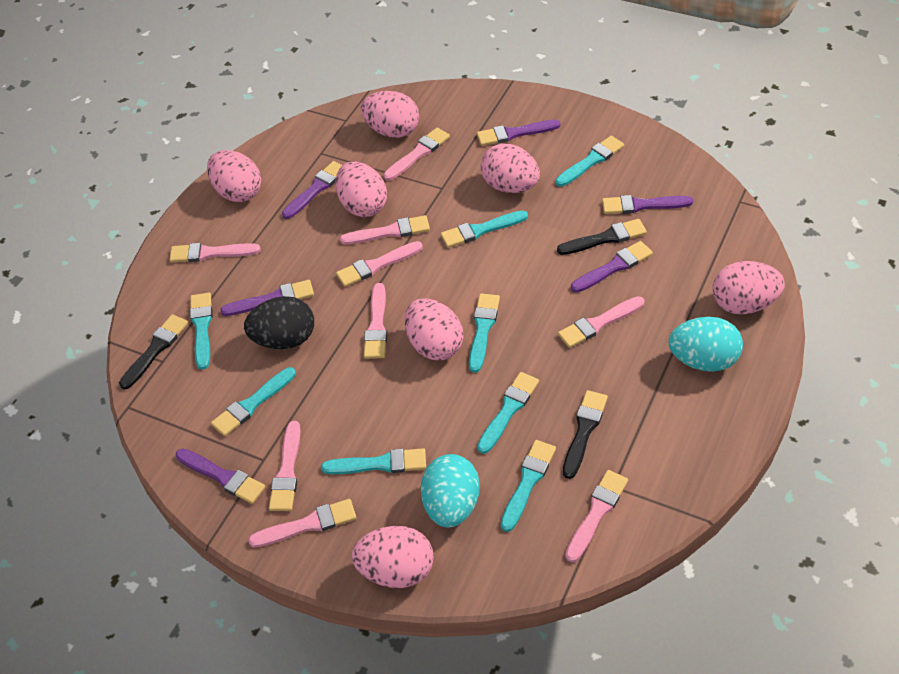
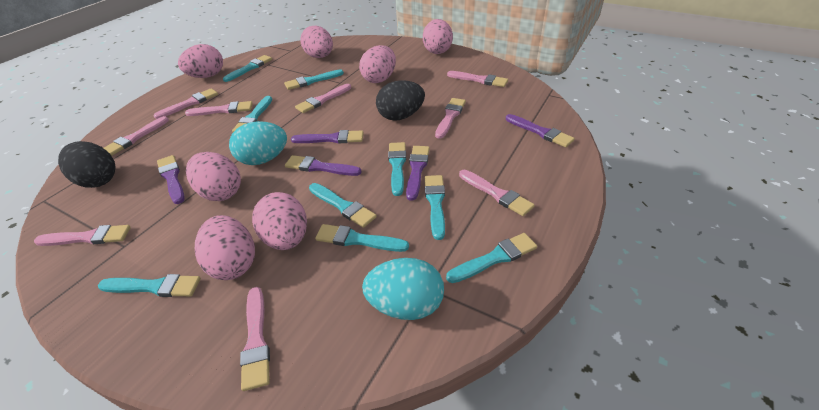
black brush: 3 -> 0
black egg: 1 -> 2
purple brush: 6 -> 5
turquoise brush: 8 -> 9

